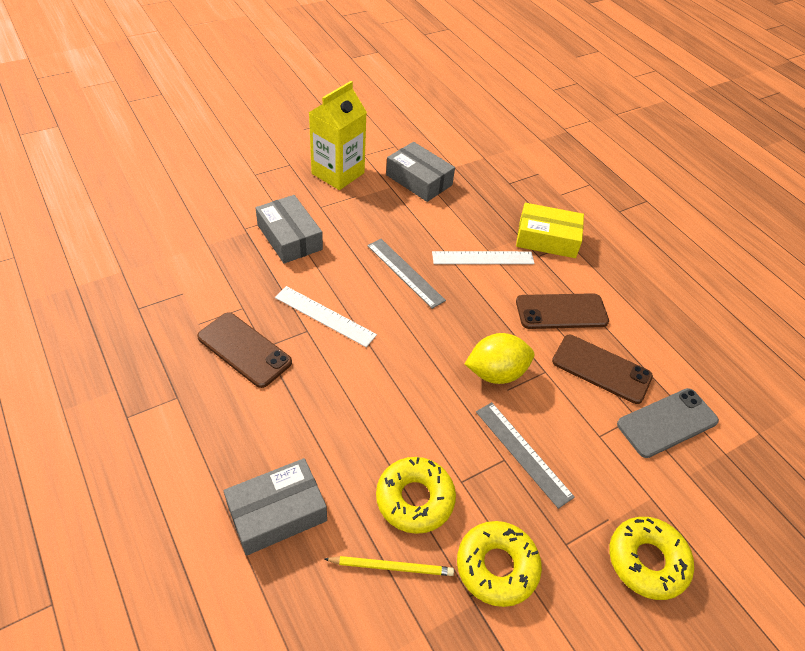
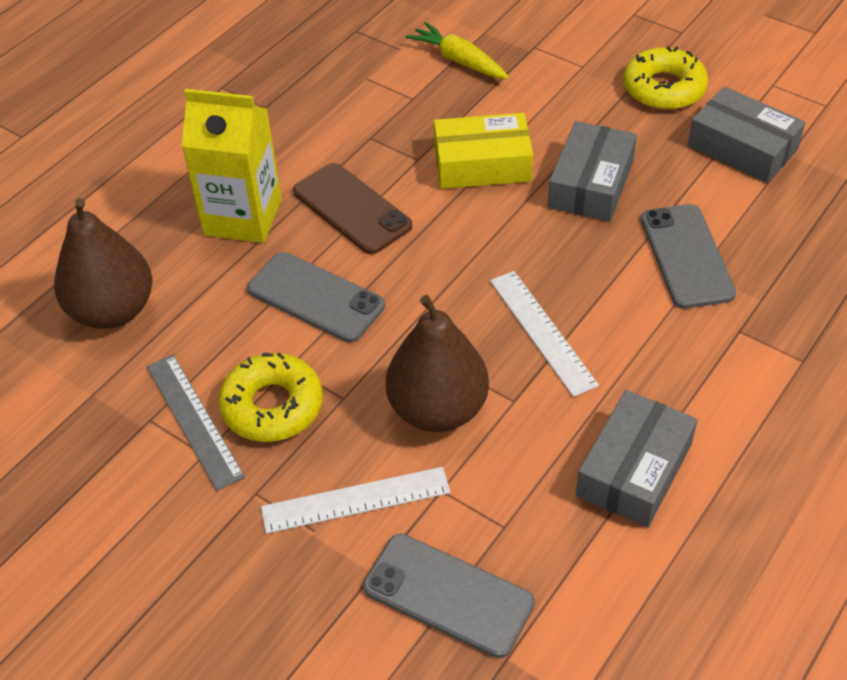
brown pear: 0 -> 2
brown phone: 3 -> 1
grey phone: 1 -> 3
grey ruler: 2 -> 1
yellow carrot: 0 -> 1
yellow donut: 3 -> 2
yellow lemon: 1 -> 0
yellow pencil: 1 -> 0

